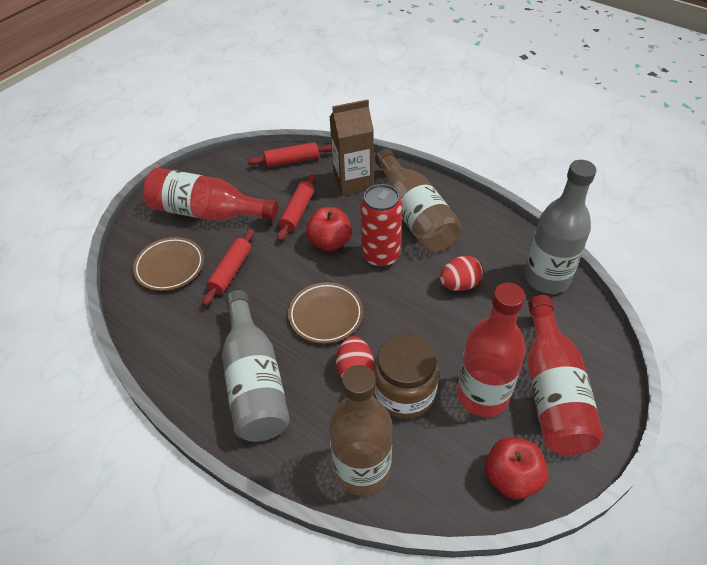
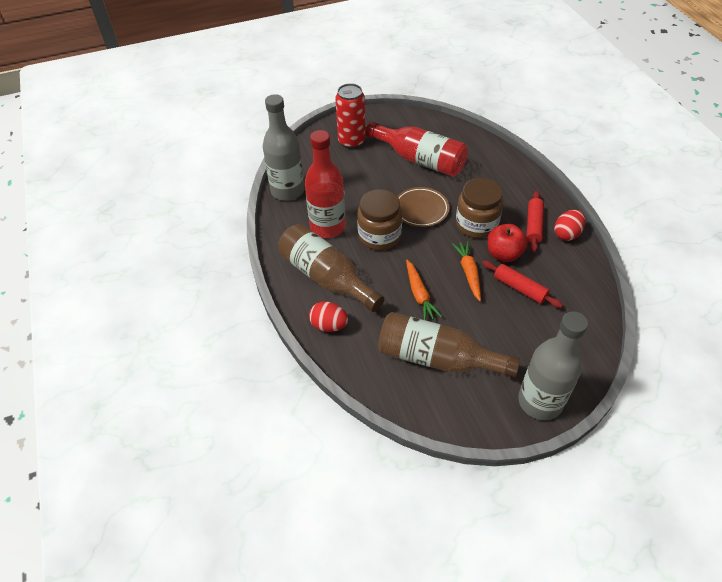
brown carton: 1 -> 0
brown jar: 1 -> 2
brown plate: 2 -> 1
orange carrot: 0 -> 2
red apple: 2 -> 1
red bottle: 3 -> 2
red rolling pin: 3 -> 2

